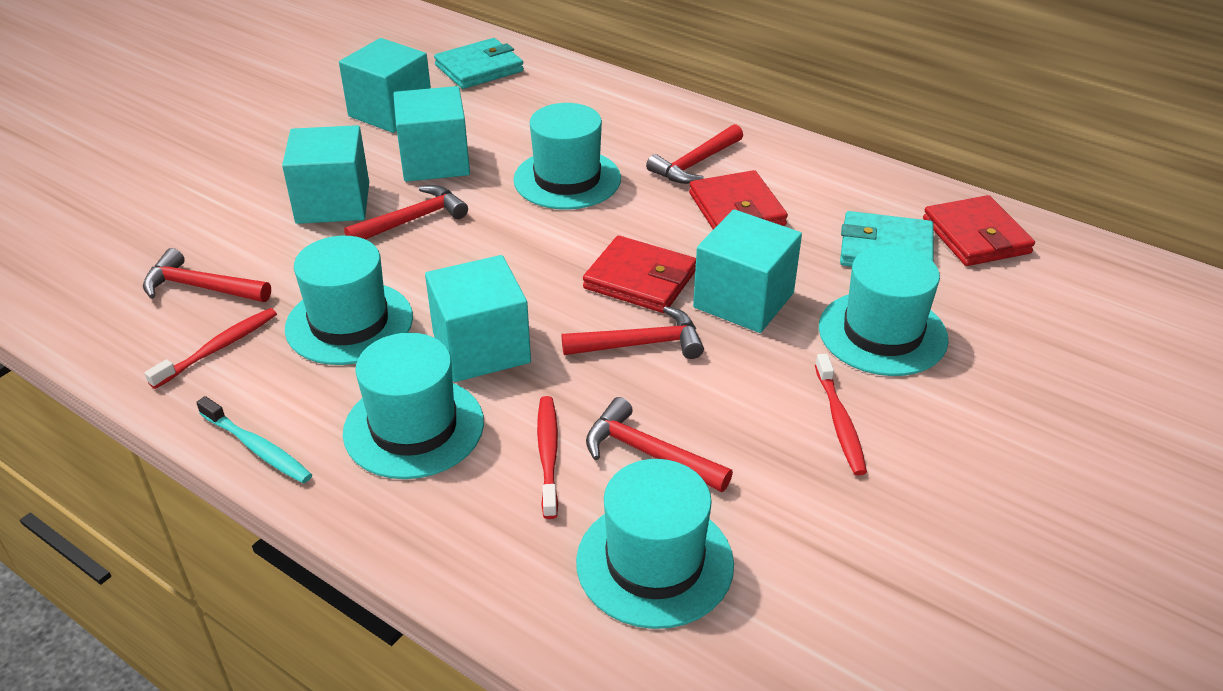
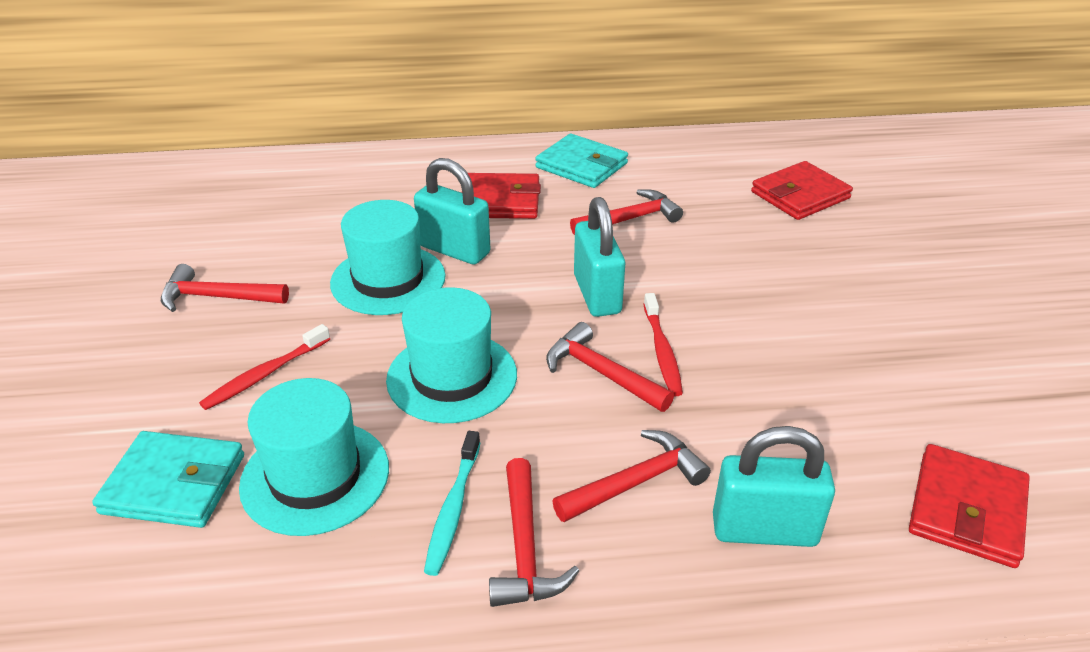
red toothbrush: 3 -> 2
turquoise cube: 5 -> 0
turquoise hat: 5 -> 3
turquoise padlock: 0 -> 3

